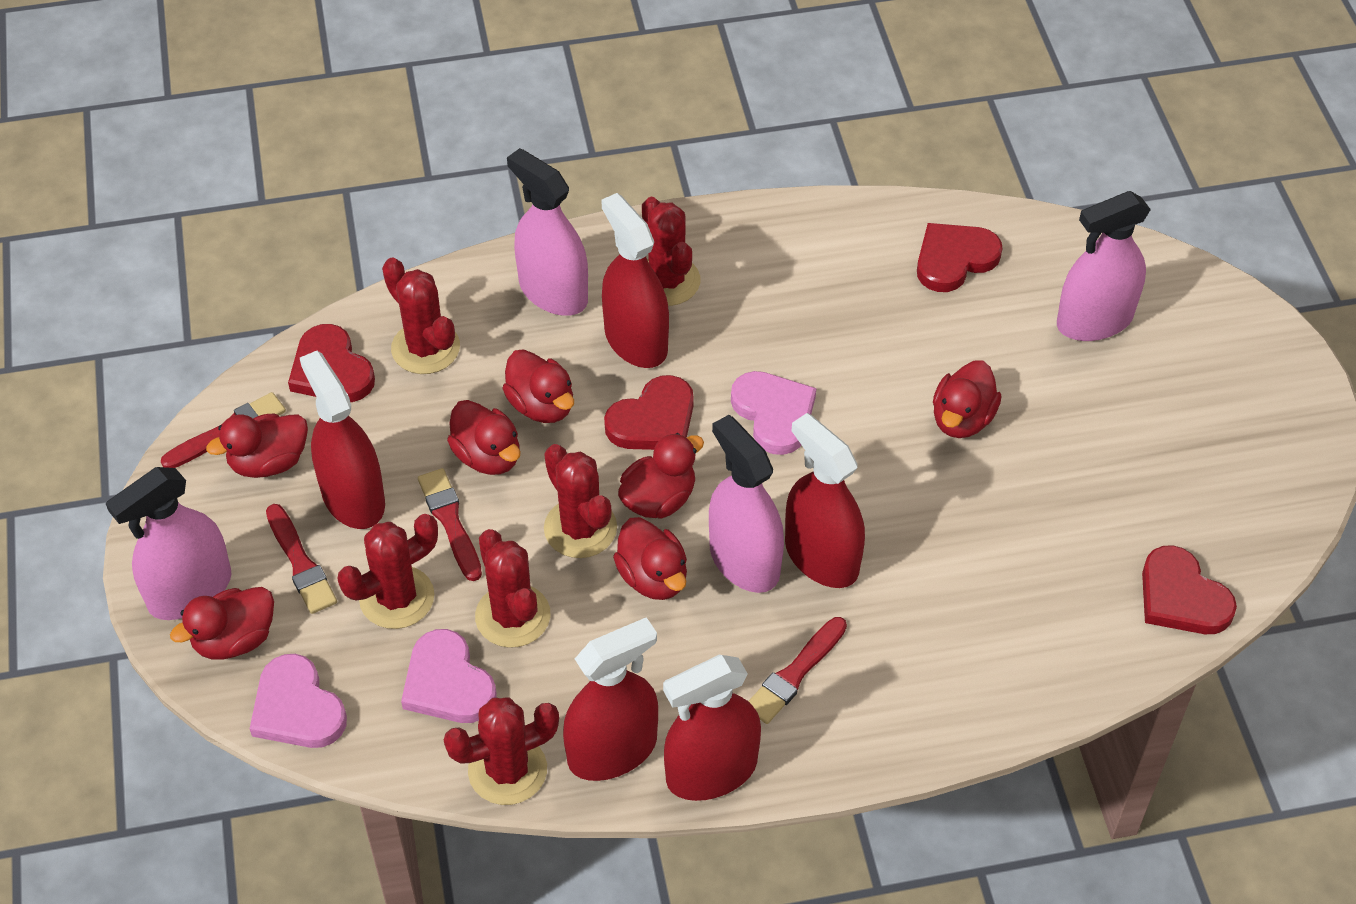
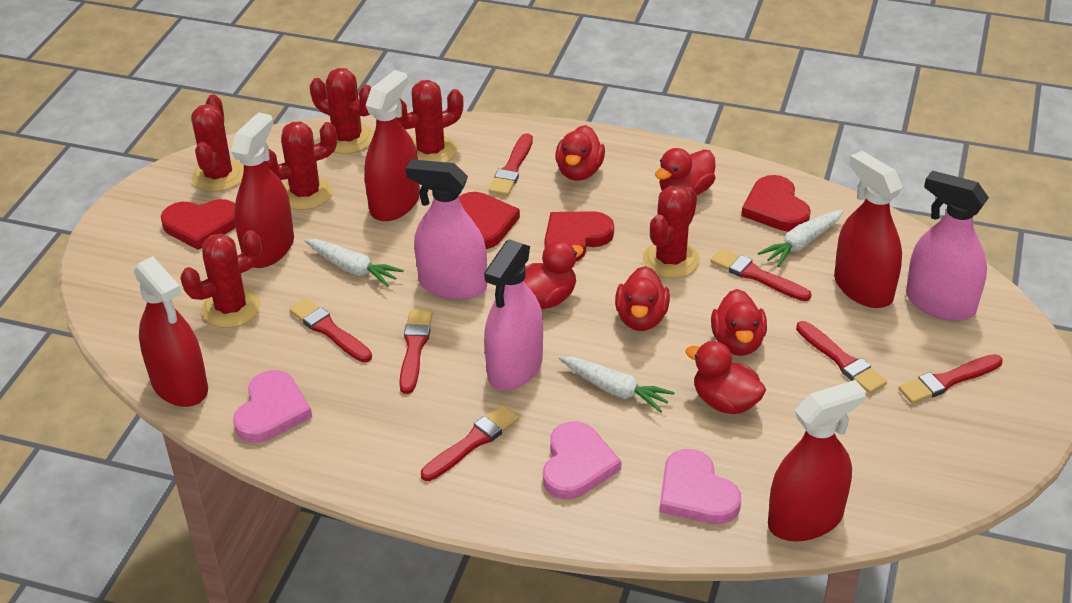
pink spray bottle: 4 -> 3
red brush: 4 -> 7
red duck: 7 -> 6
white carrot: 0 -> 3

